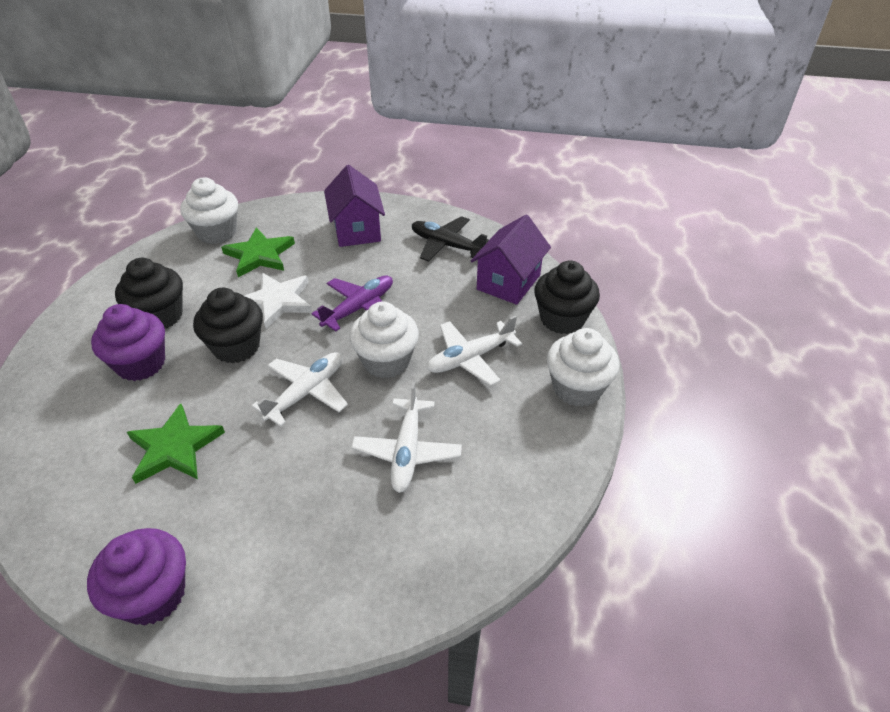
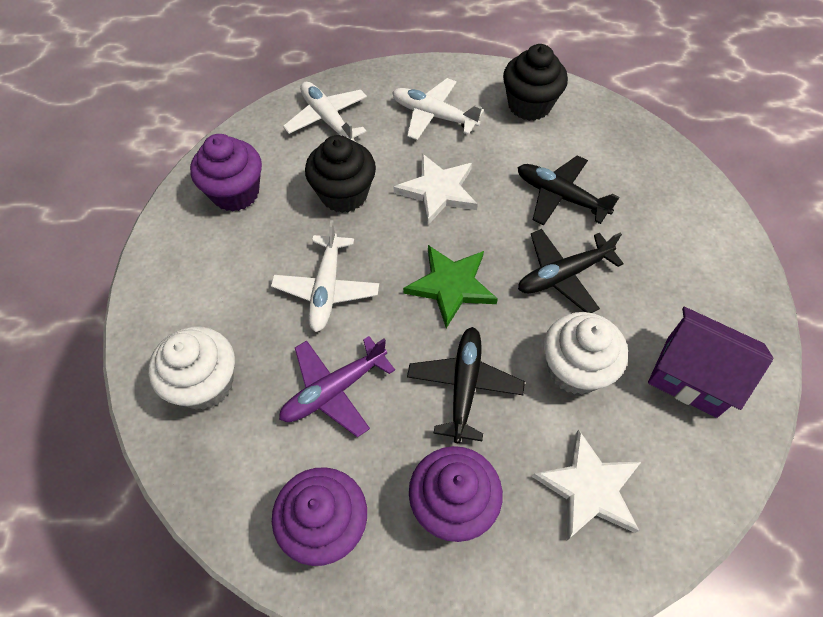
black cupcake: 3 -> 2
black plane: 1 -> 3
green star: 2 -> 1
purple cupcake: 2 -> 3
purple house: 2 -> 1
white cupcake: 3 -> 2
white star: 1 -> 2

